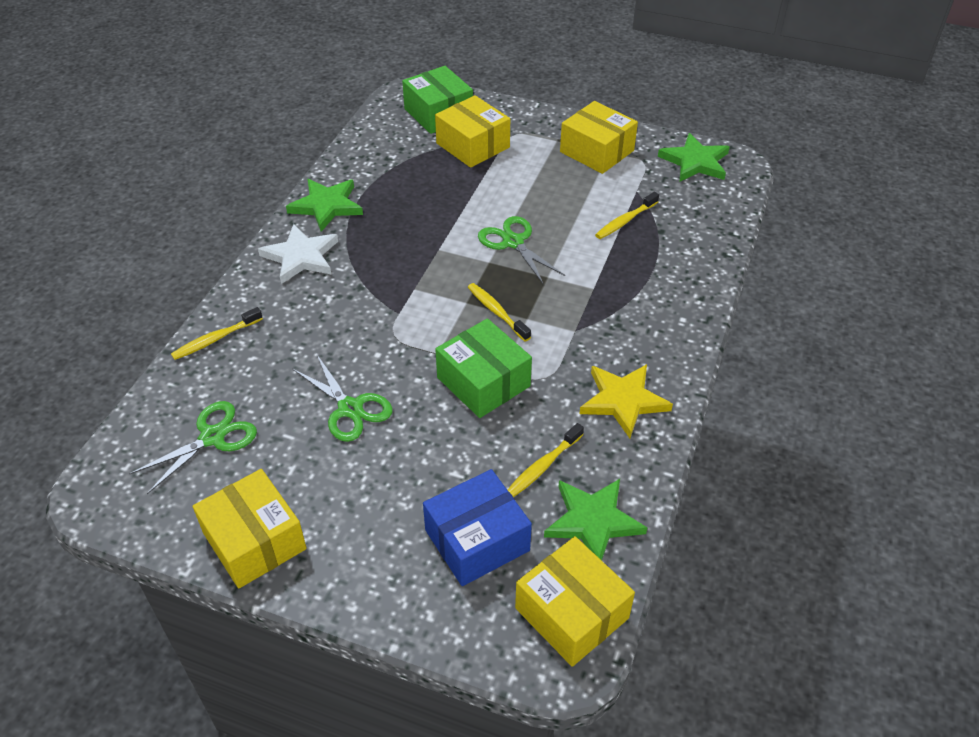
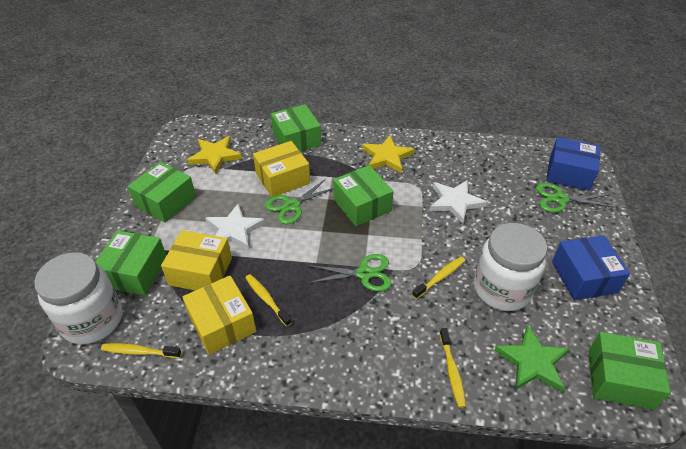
blue box: 1 -> 2
green box: 2 -> 5
green star: 3 -> 1
white jar: 0 -> 2
white star: 1 -> 2
yellow box: 4 -> 3
yellow star: 1 -> 2

